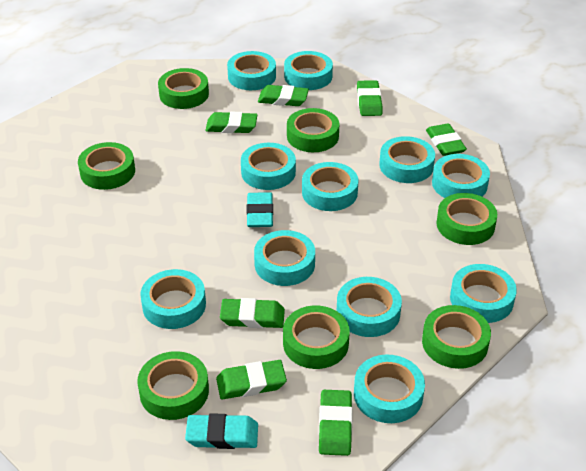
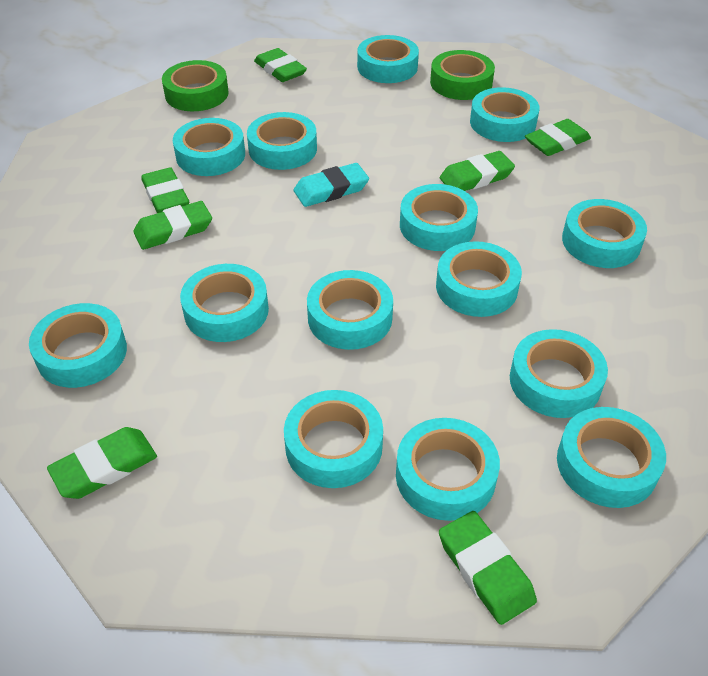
green tape: 7 -> 2
turquoise eraser: 2 -> 1
turquoise tape: 11 -> 14

